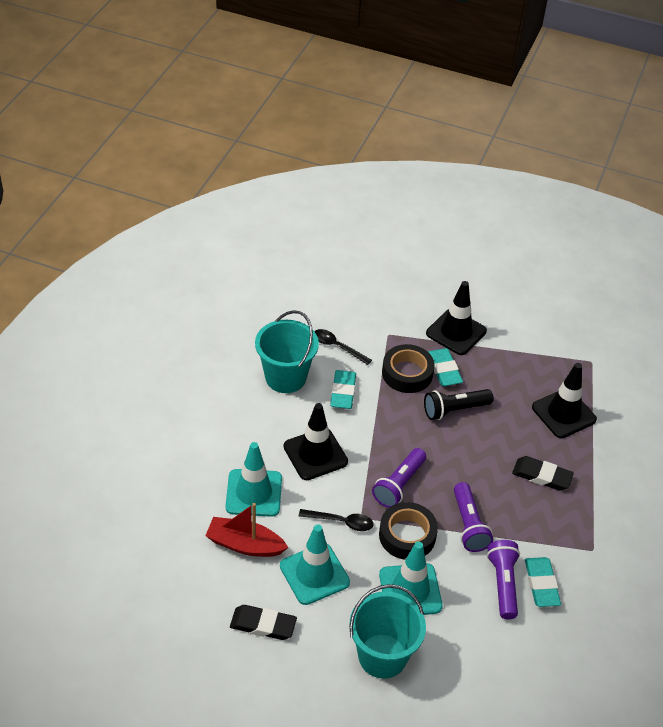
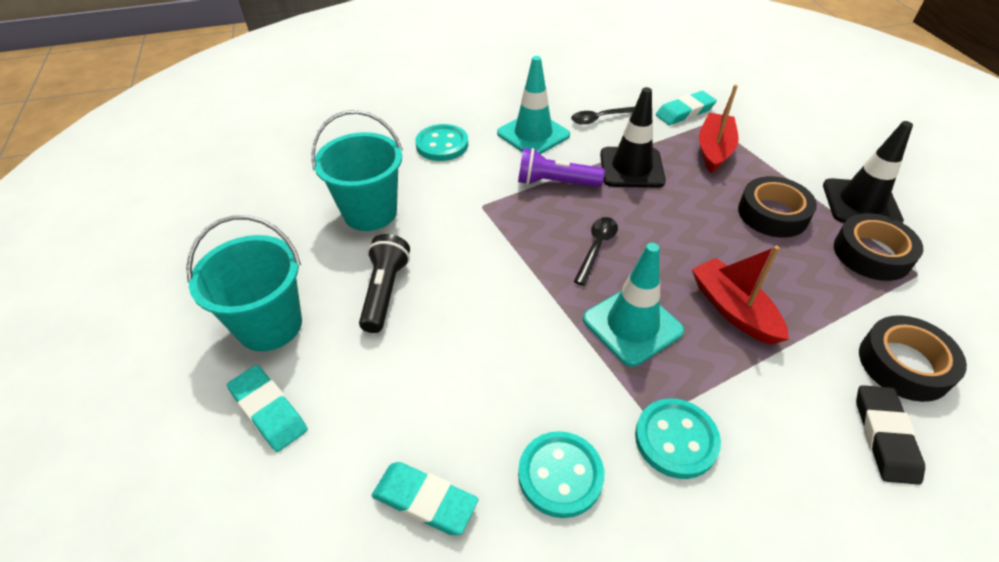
black eraser: 2 -> 1
black tape: 2 -> 3
black traffic cone: 3 -> 2
purple flashlight: 3 -> 1
red boat: 1 -> 2
turquoise button: 0 -> 3
turquoise traffic cone: 3 -> 2

